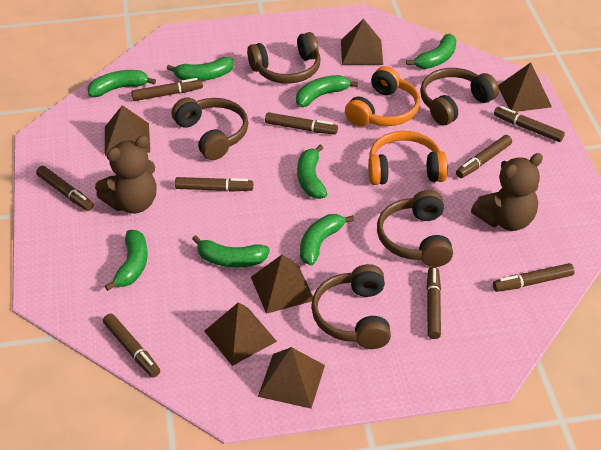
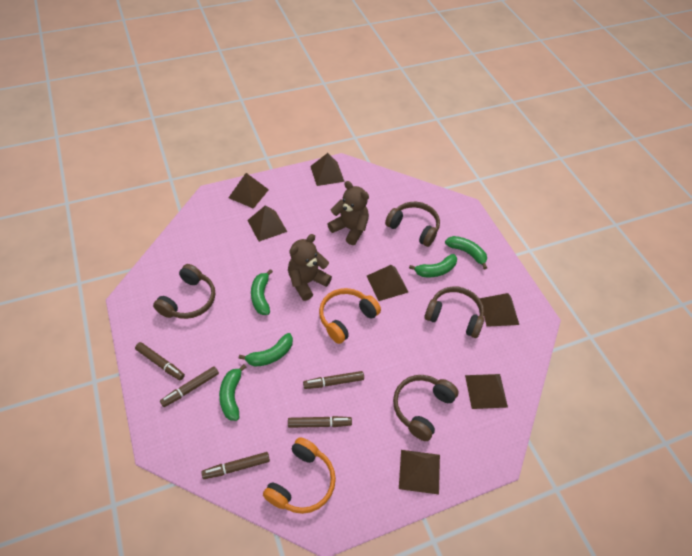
brown headphones: 5 -> 4
brown marker: 9 -> 5
brown pyramid: 6 -> 7
green banana: 8 -> 5

